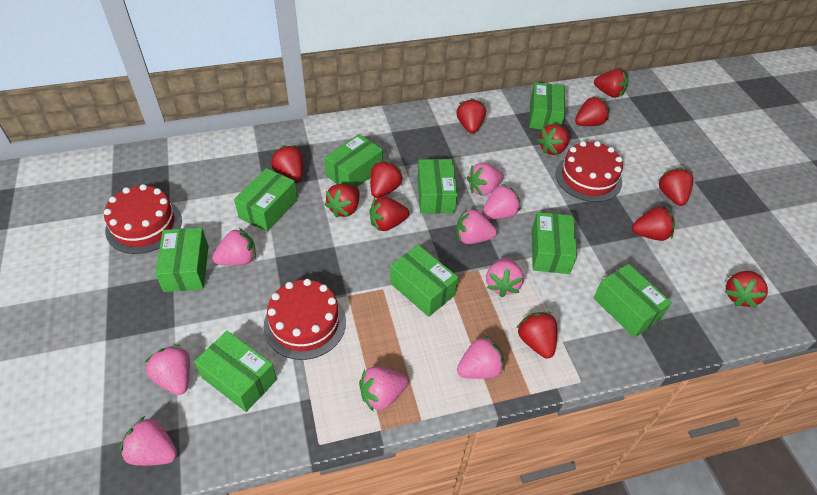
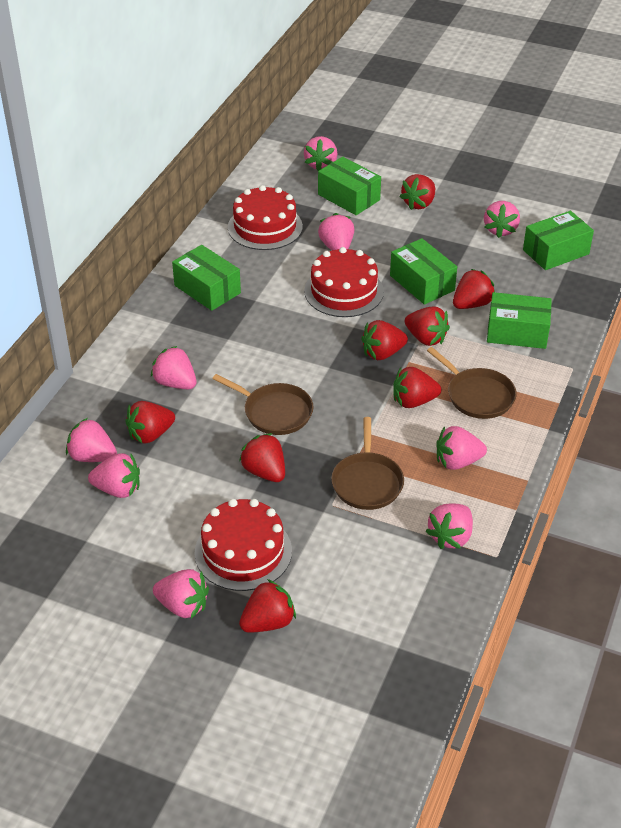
brown pan: 0 -> 3
green box: 9 -> 5
red strawberry: 12 -> 8

